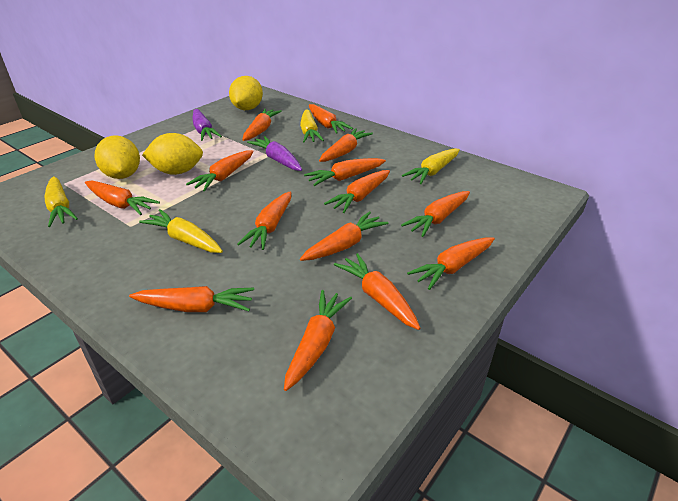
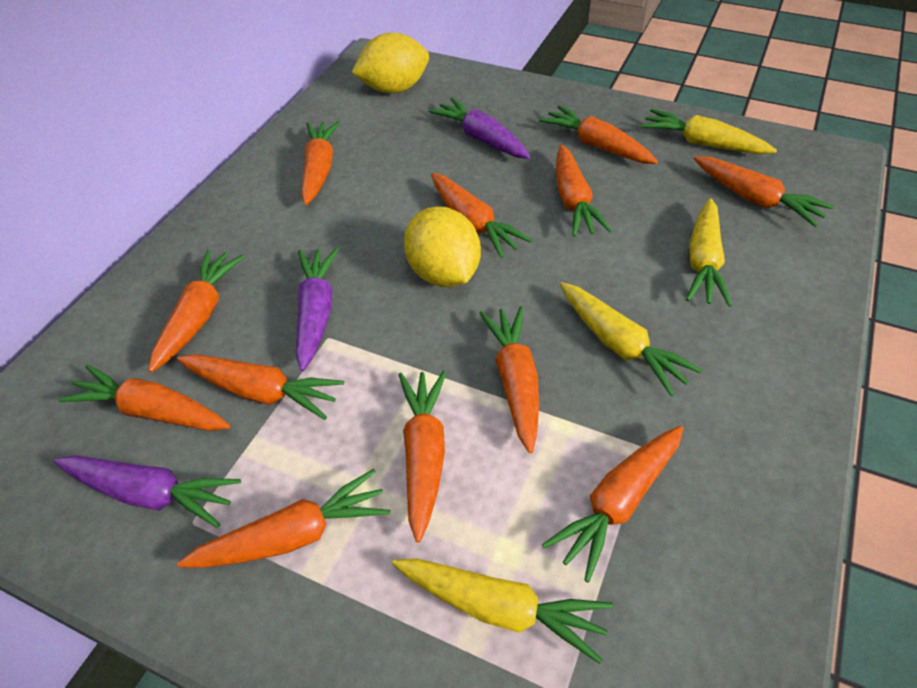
orange carrot: 14 -> 12
purple carrot: 2 -> 3
yellow lemon: 3 -> 2

